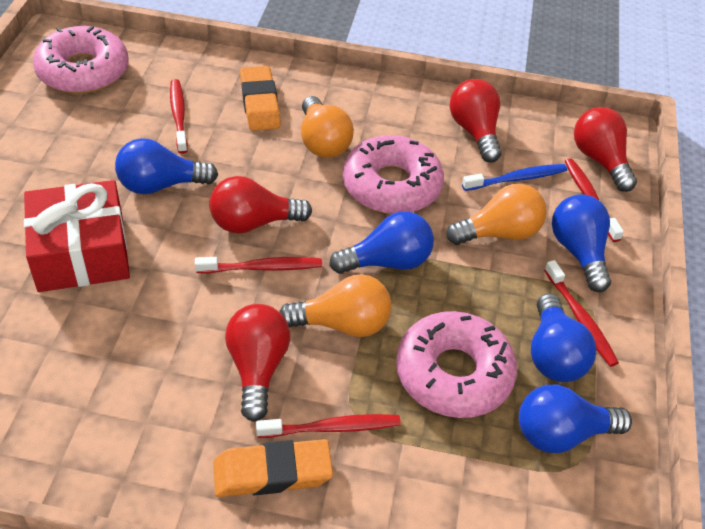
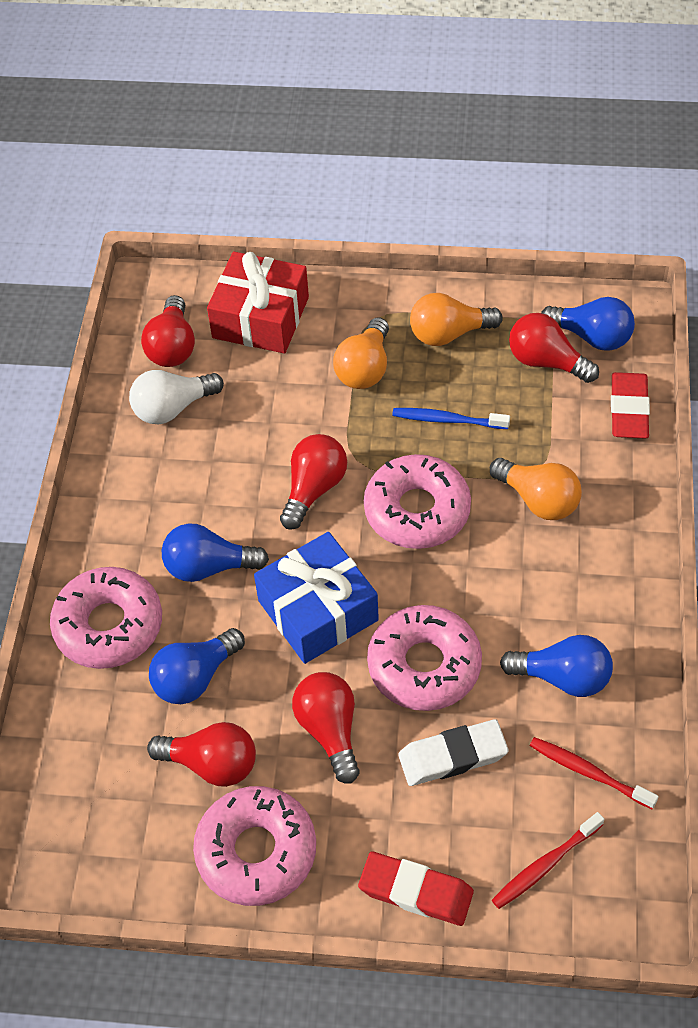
blue gift: 0 -> 1
blue light bulb: 5 -> 4
orange eraser: 2 -> 0
pink donut: 3 -> 4
red eraser: 0 -> 2
red light bulb: 4 -> 5
red toothbrush: 5 -> 2
white eraser: 0 -> 1
white light bulb: 0 -> 1

